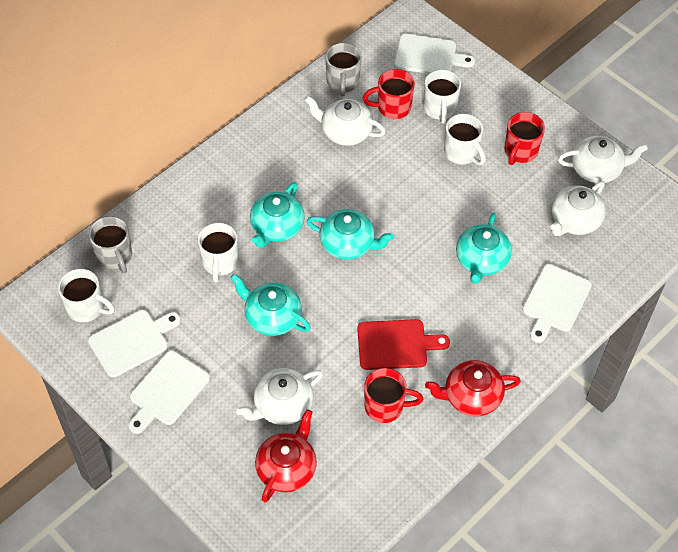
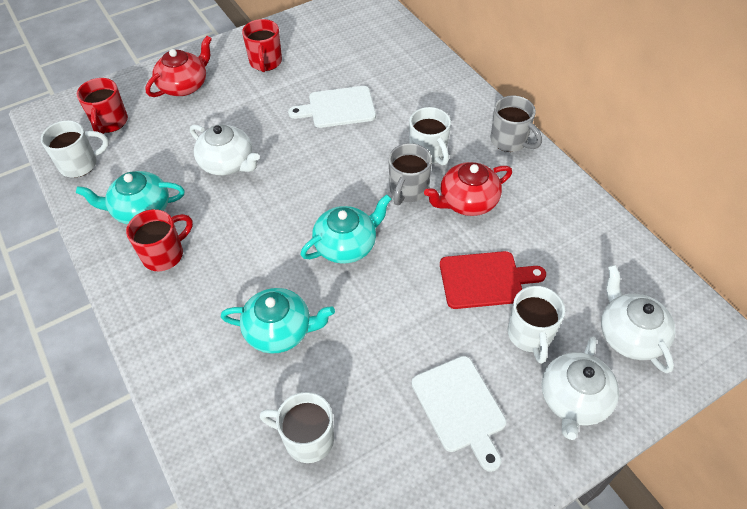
turquoise teapot: 4 -> 3
white cutting board: 4 -> 2
white teapot: 4 -> 3

